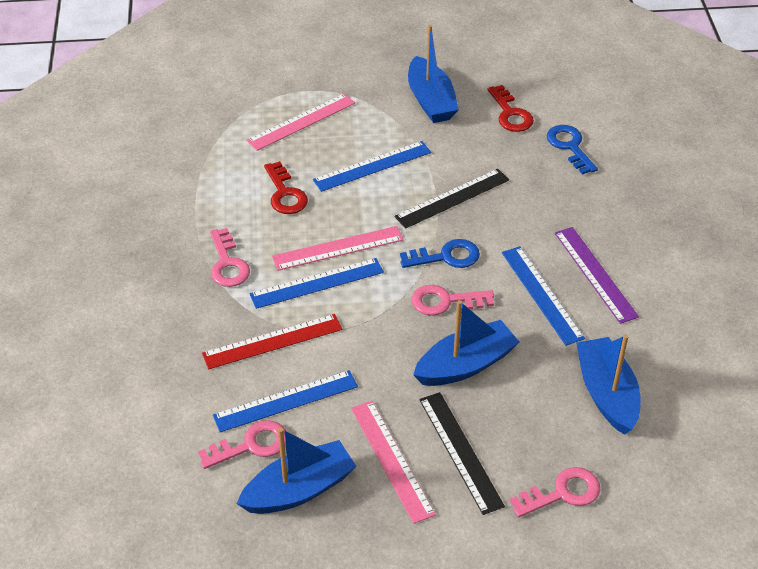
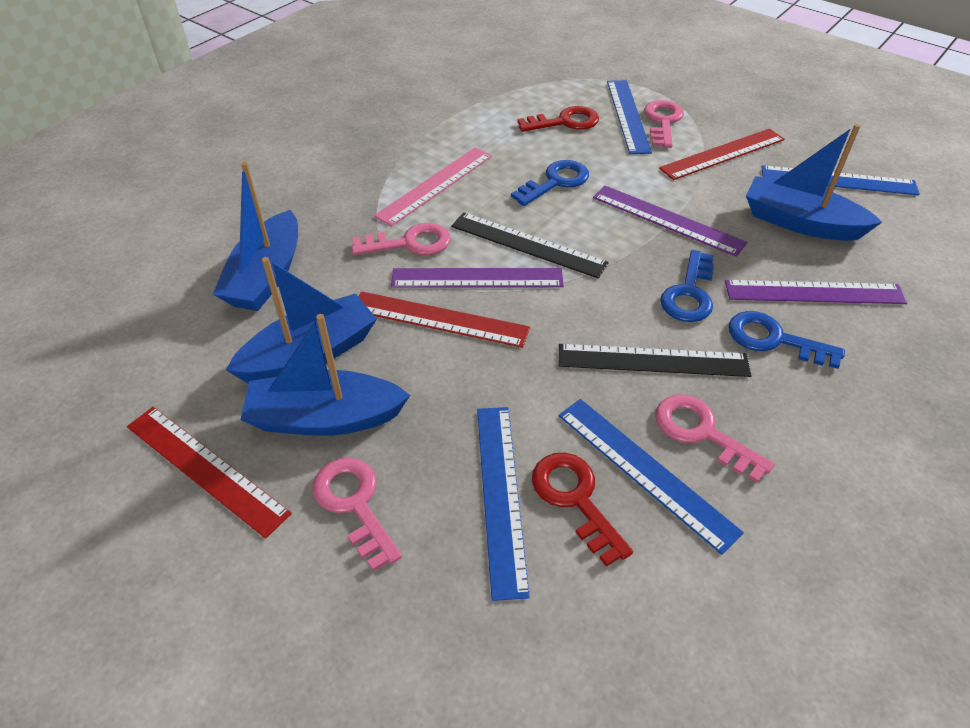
blue key: 2 -> 3
pink ruler: 3 -> 1
purple ruler: 1 -> 3
red ruler: 1 -> 3

